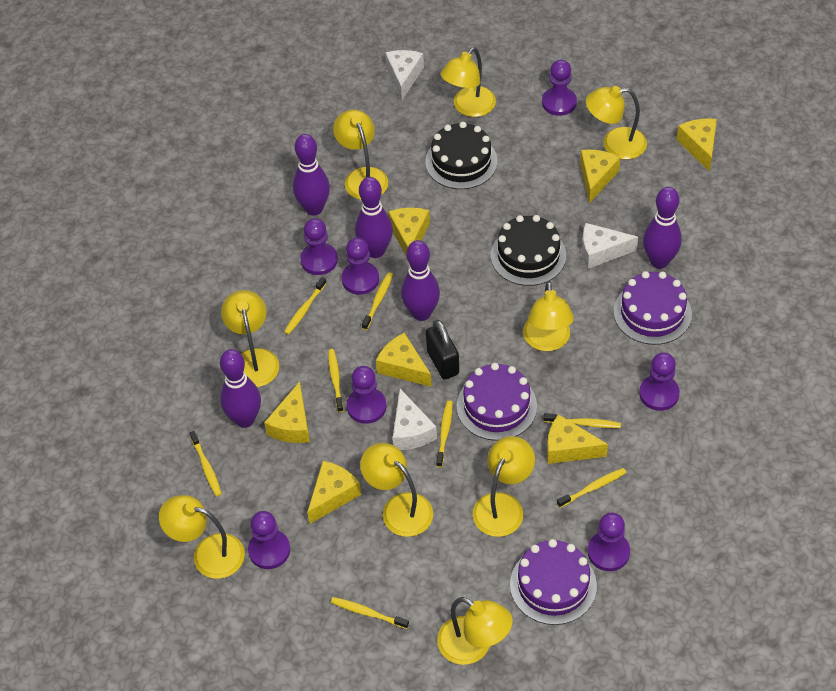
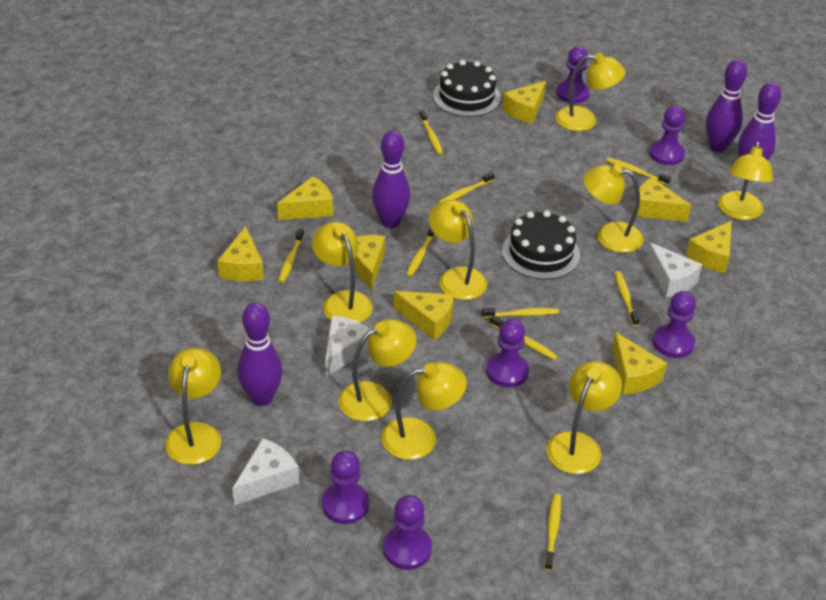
black padlock: 1 -> 0
purple bowling pin: 5 -> 4
purple cake: 3 -> 0
purple pawn: 7 -> 6
yellow cheese: 7 -> 8
yellow toothbrush: 8 -> 9

